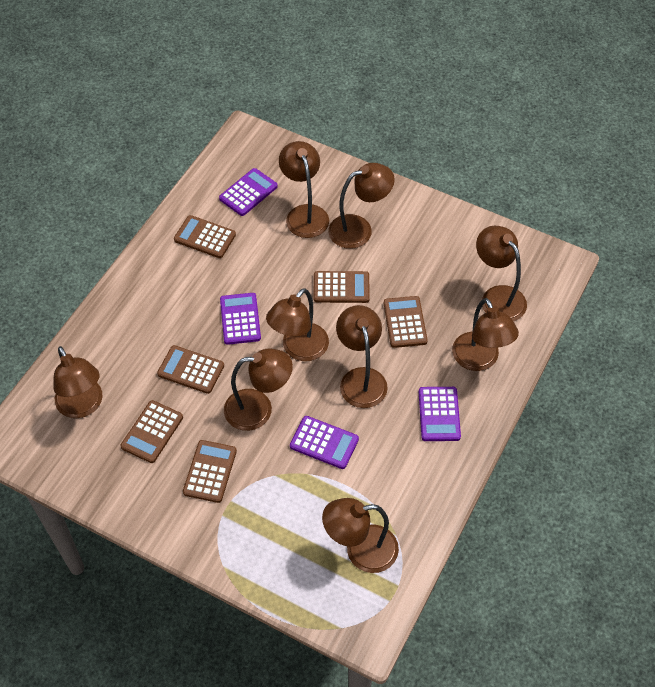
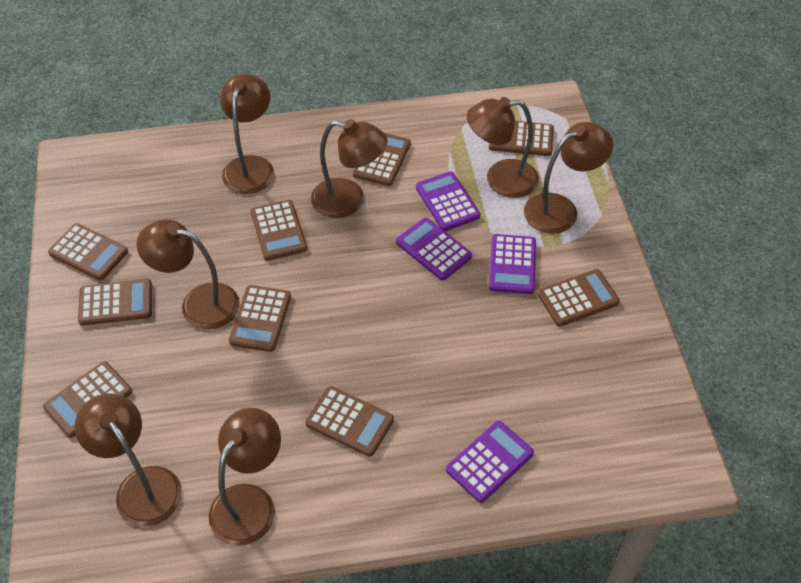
brown calculator: 6 -> 9
brown lamp: 9 -> 7

